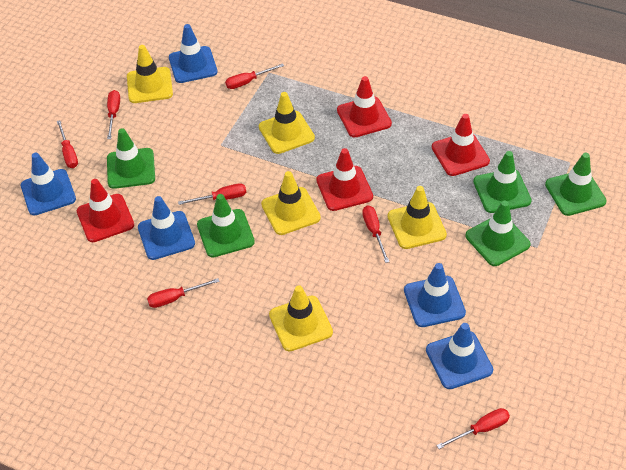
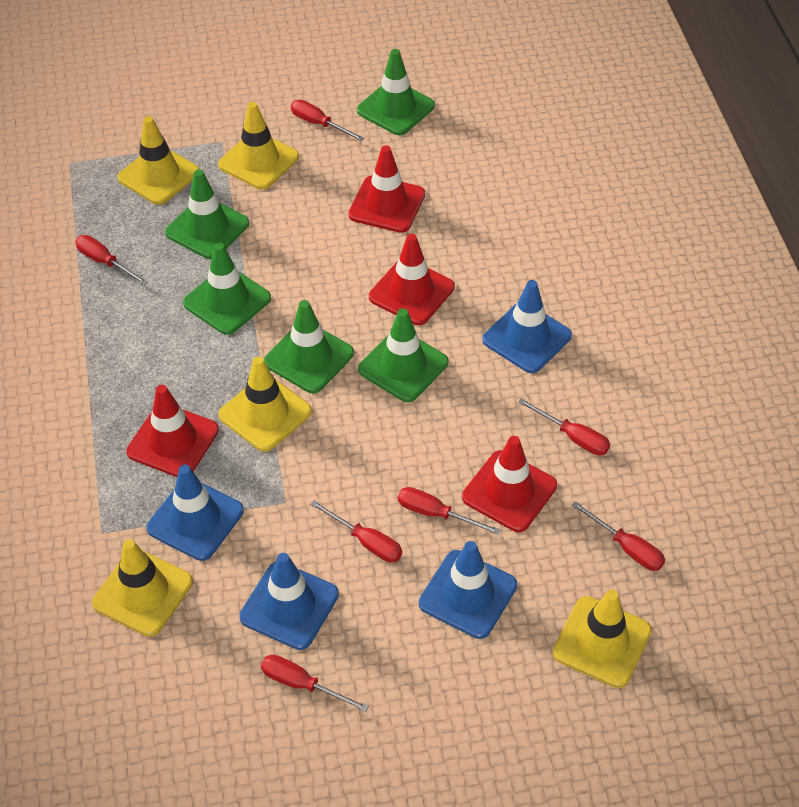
blue traffic cone: 5 -> 4

